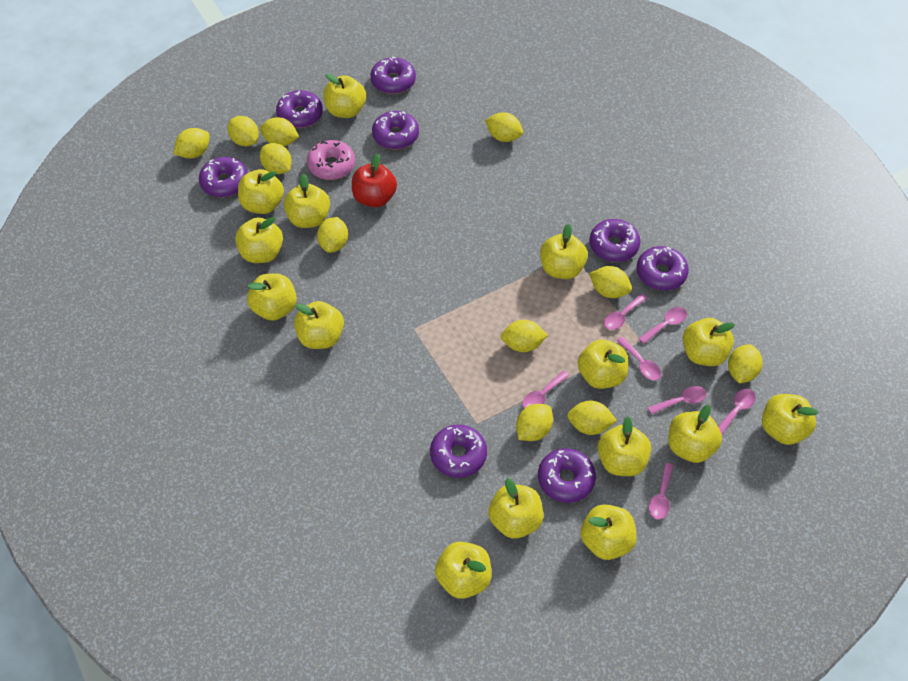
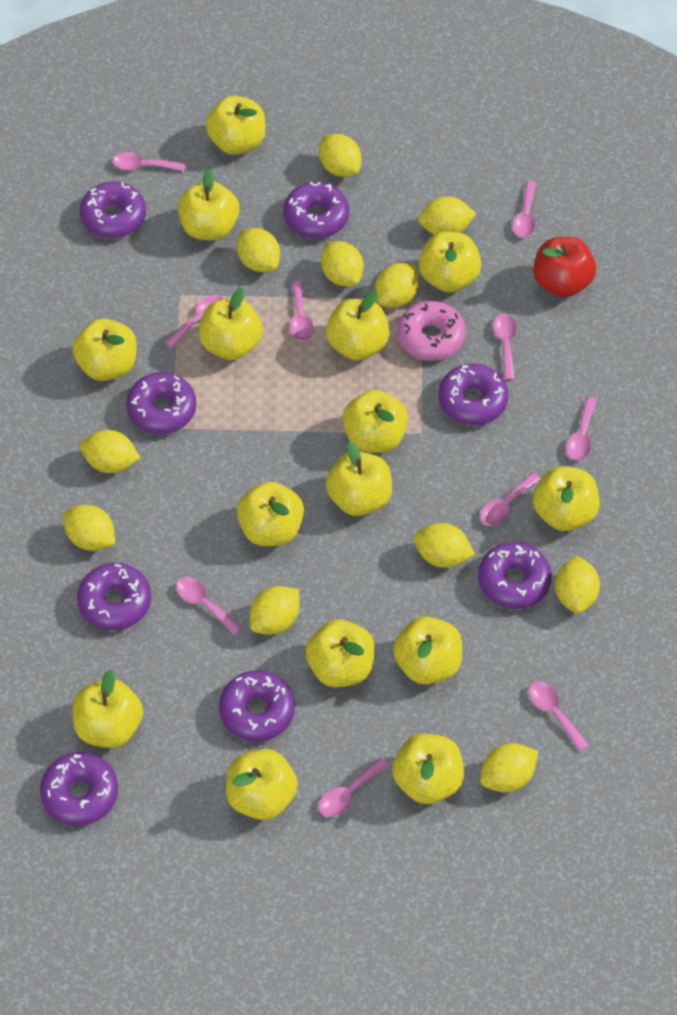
pink spoon: 7 -> 10

